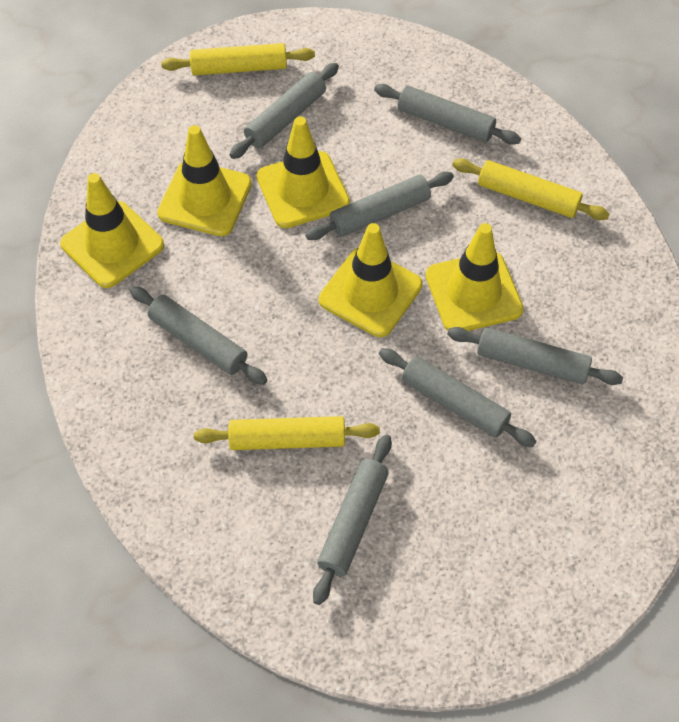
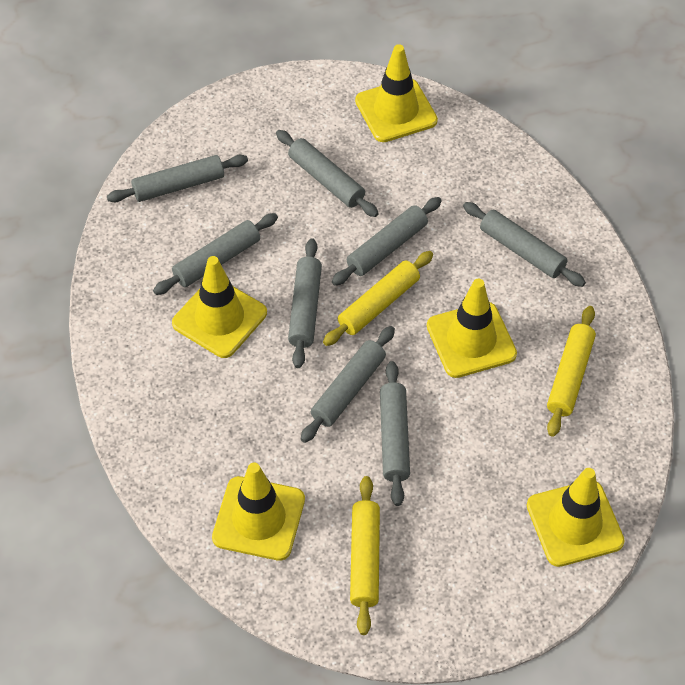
grey rolling pin: 7 -> 8

